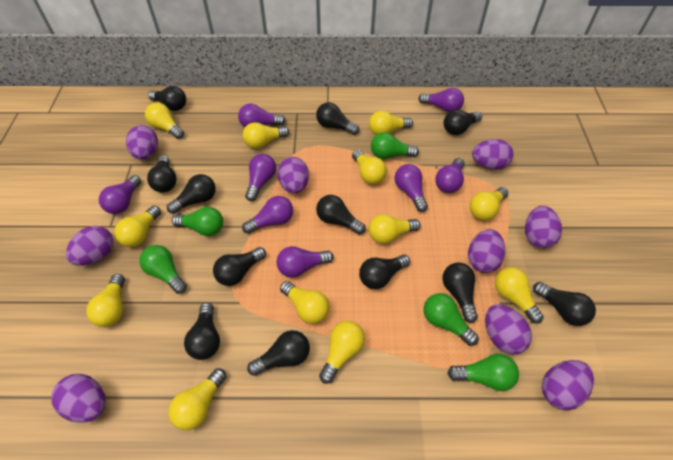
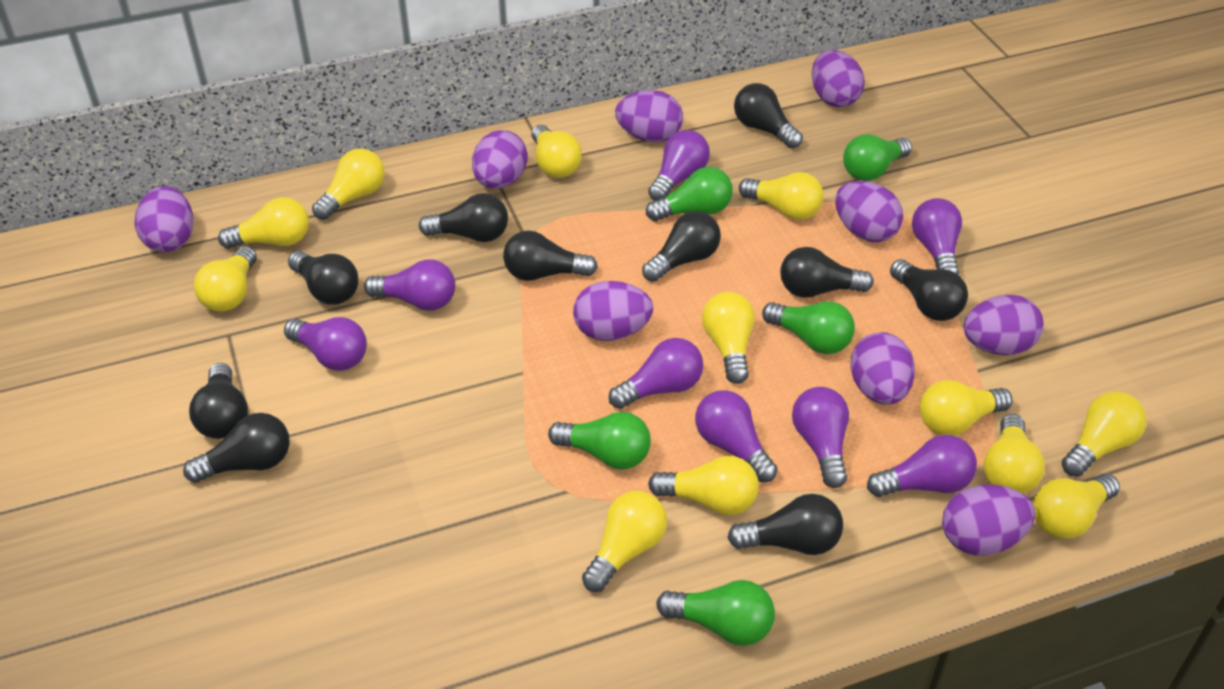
black light bulb: 12 -> 10

